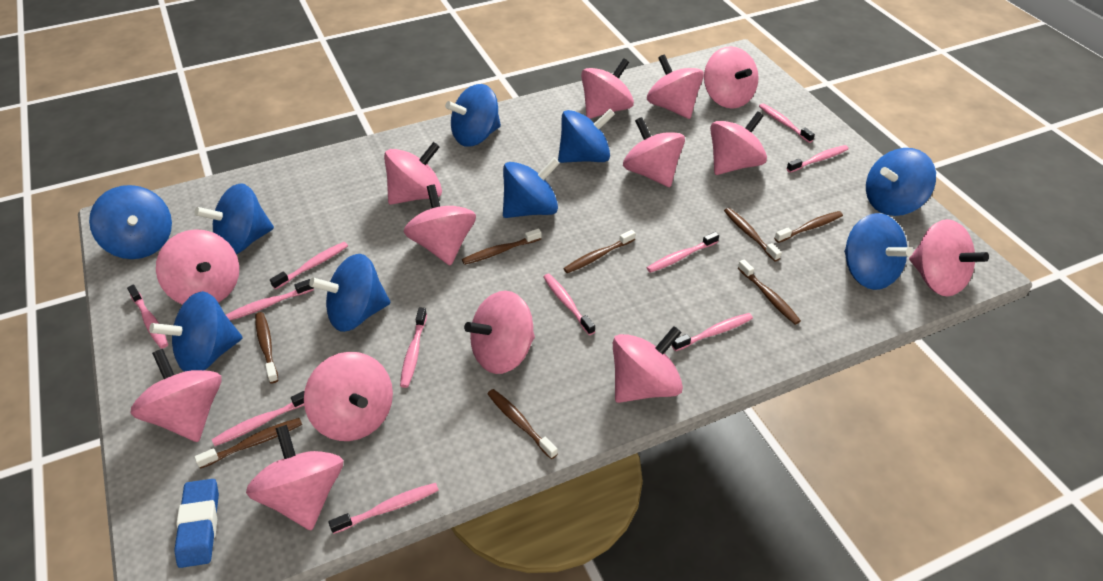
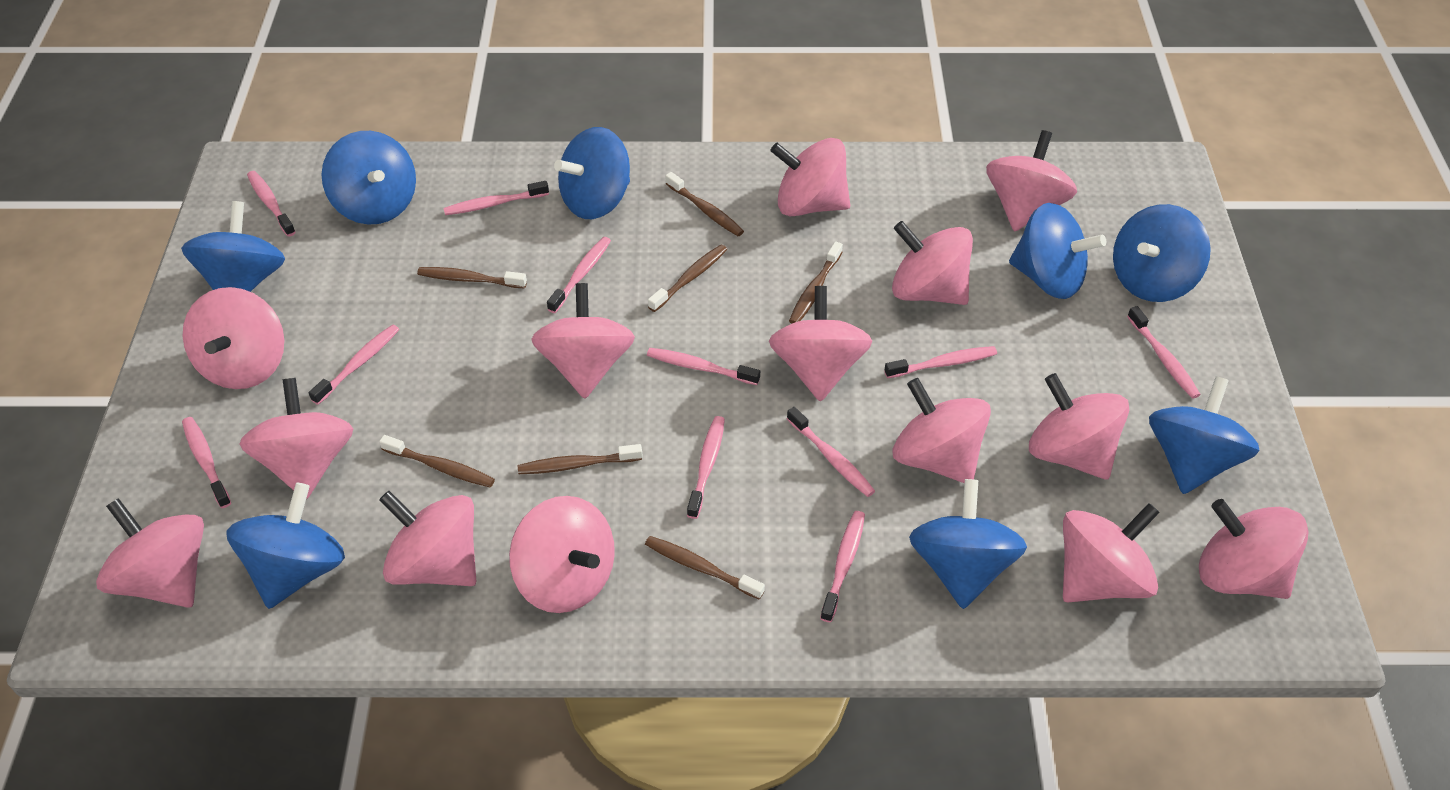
blue eraser: 1 -> 0
blue spinning top: 9 -> 8
brown toothbrush: 8 -> 7

